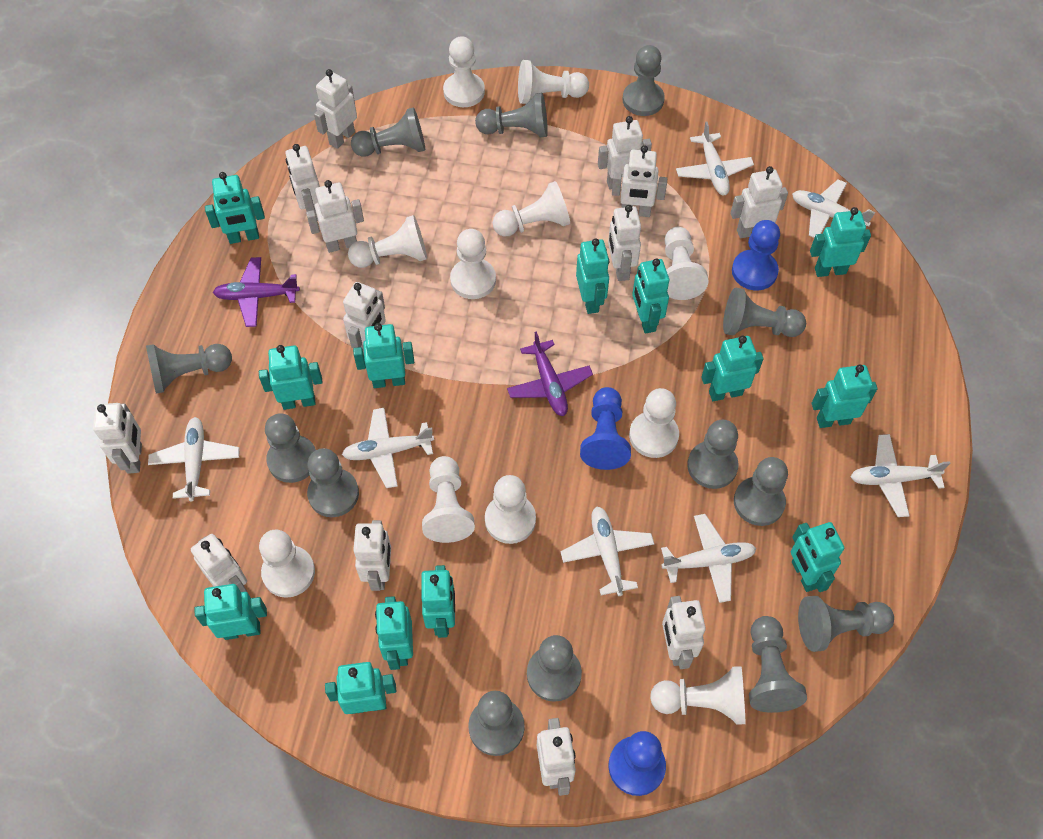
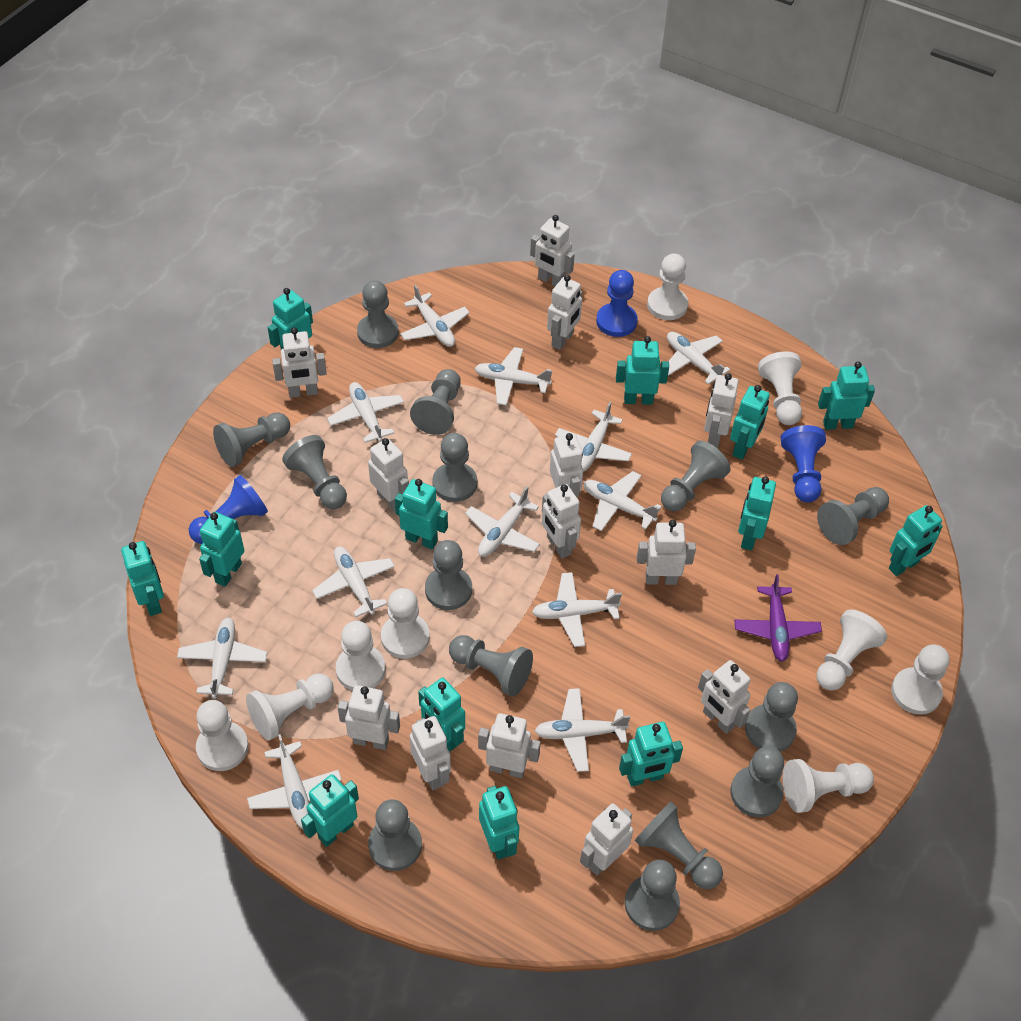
grey pawn: 13 -> 14
purple plane: 2 -> 1
white pawn: 11 -> 9
white plane: 7 -> 12

